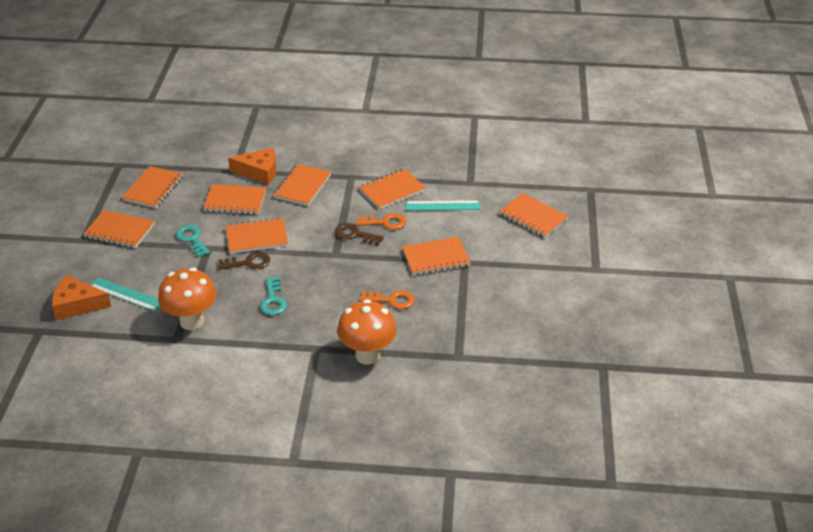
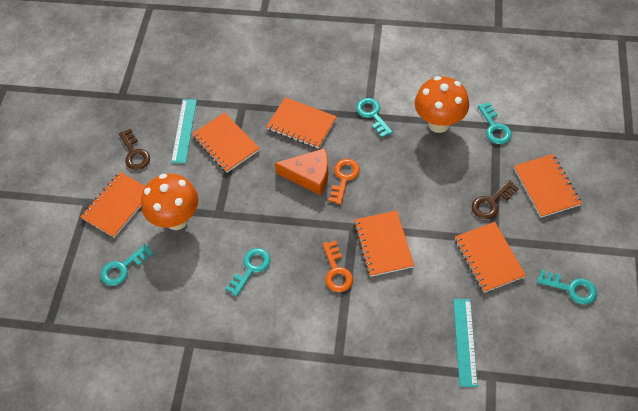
orange cheese: 2 -> 1
orange notebook: 8 -> 6
turquoise key: 2 -> 5

